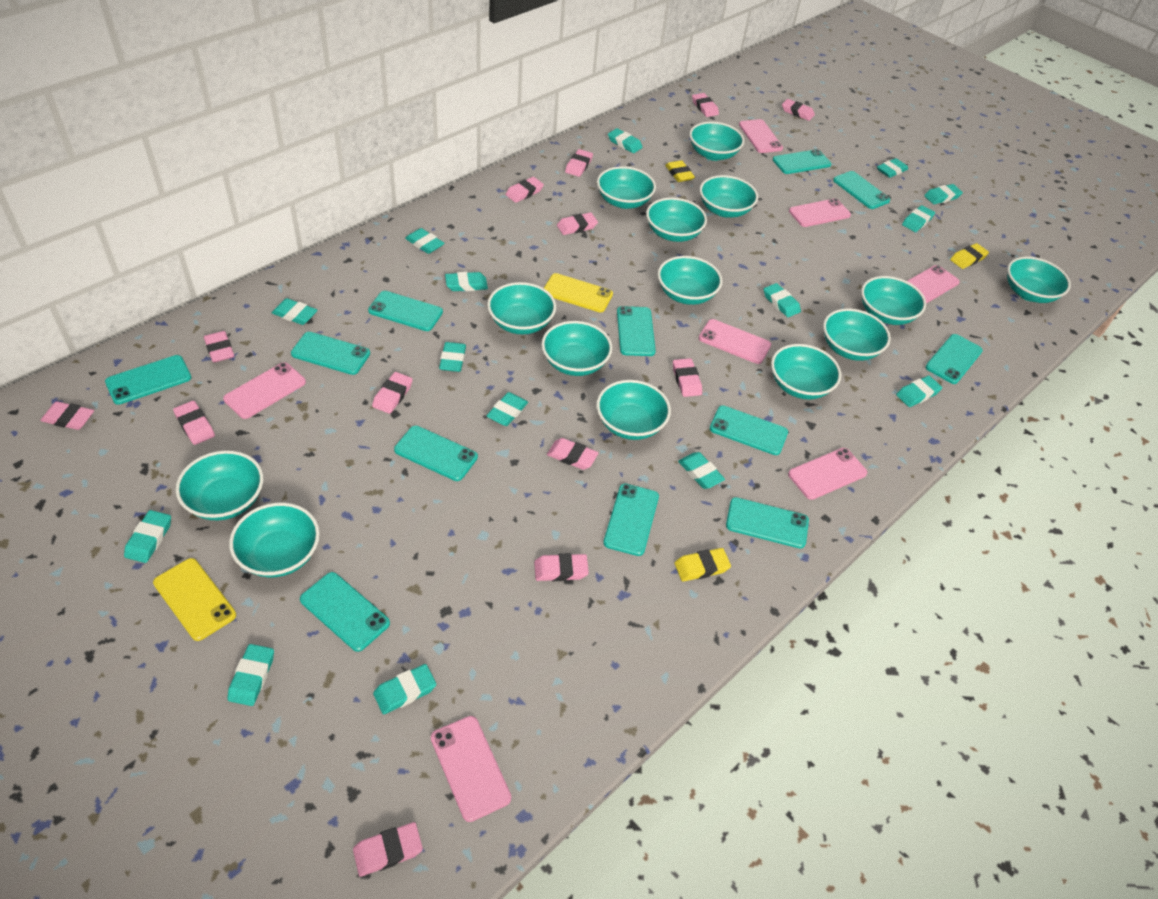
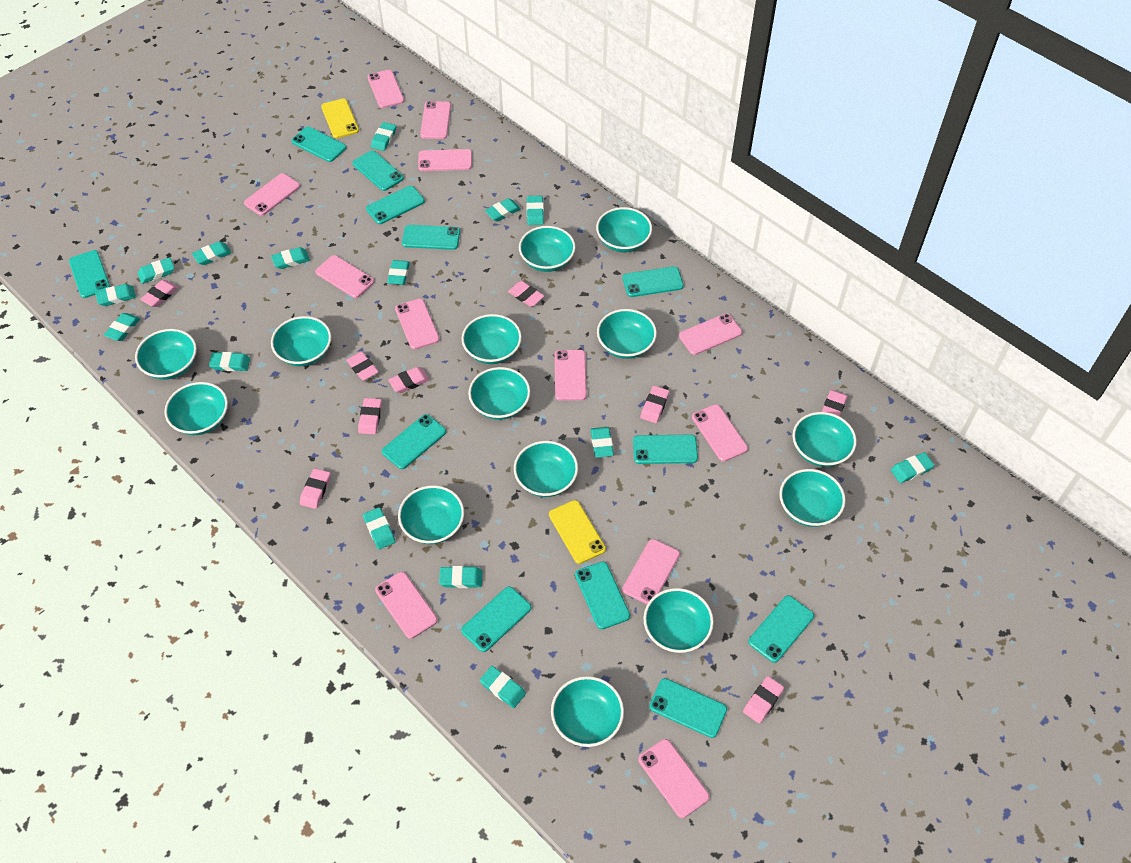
pink eraser: 13 -> 9
pink phone: 7 -> 12
yellow eraser: 3 -> 0

